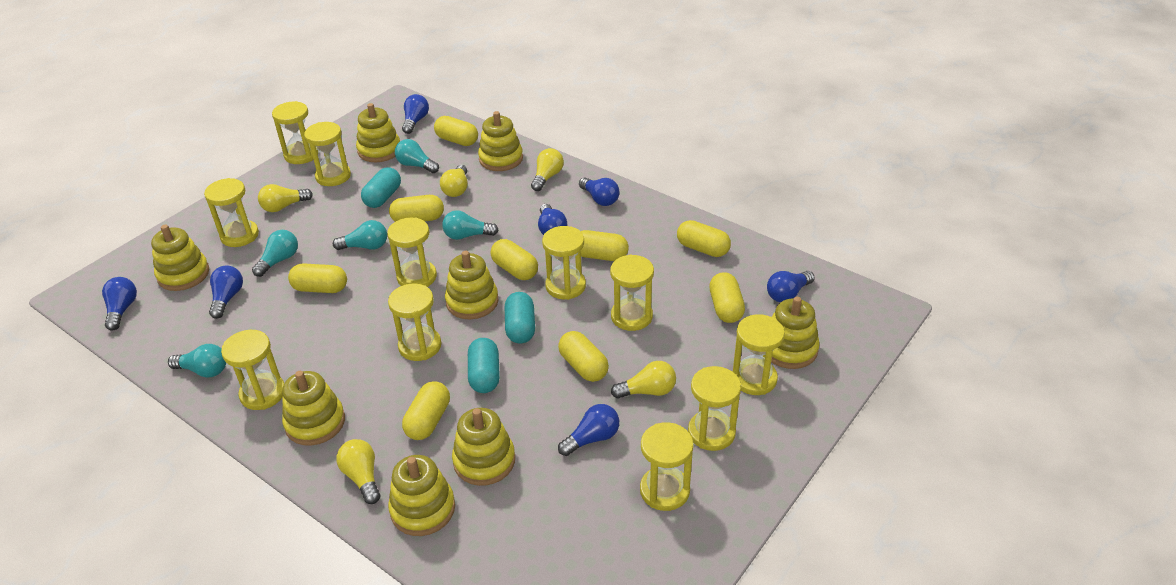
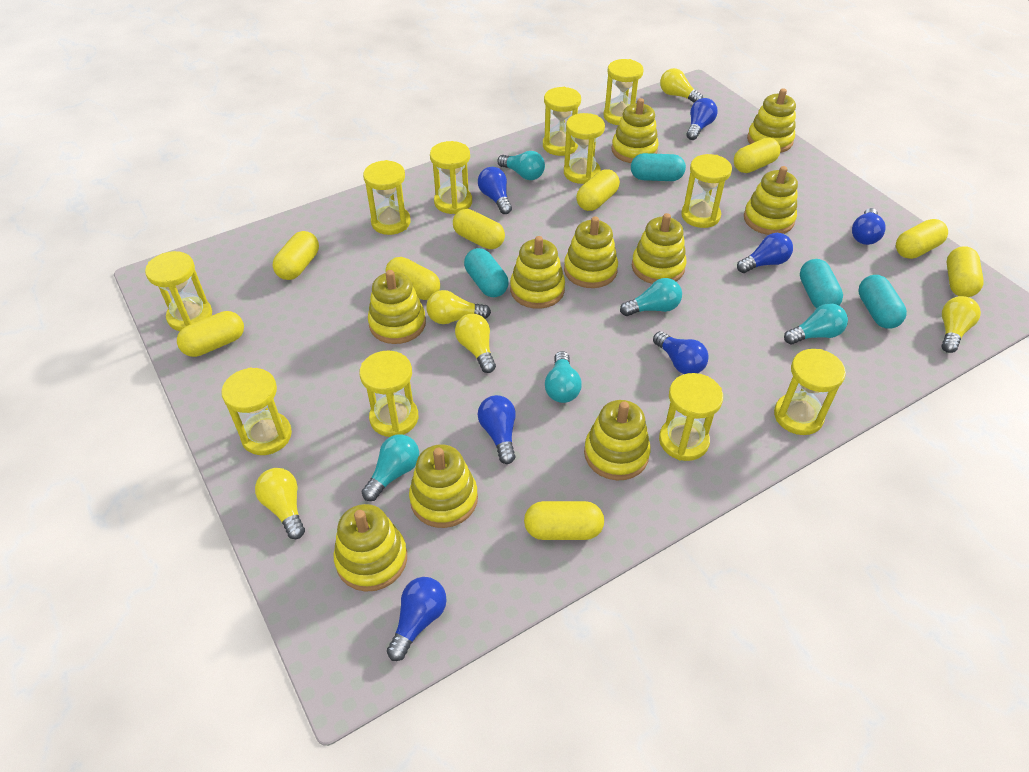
turquoise capsule: 3 -> 4
yellow stacking toy: 8 -> 10

